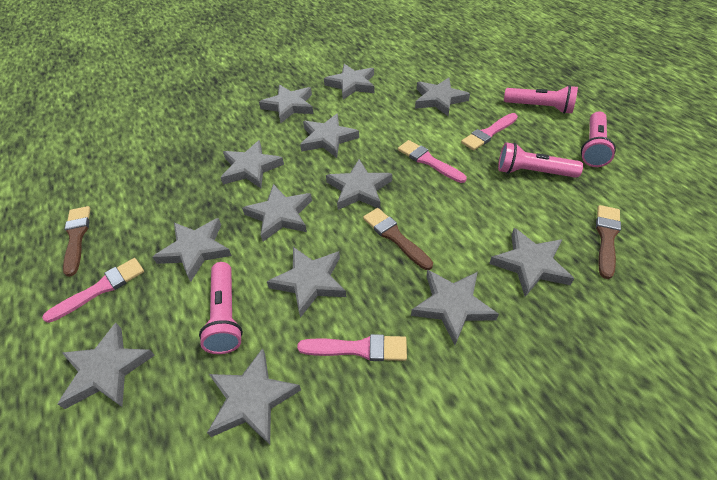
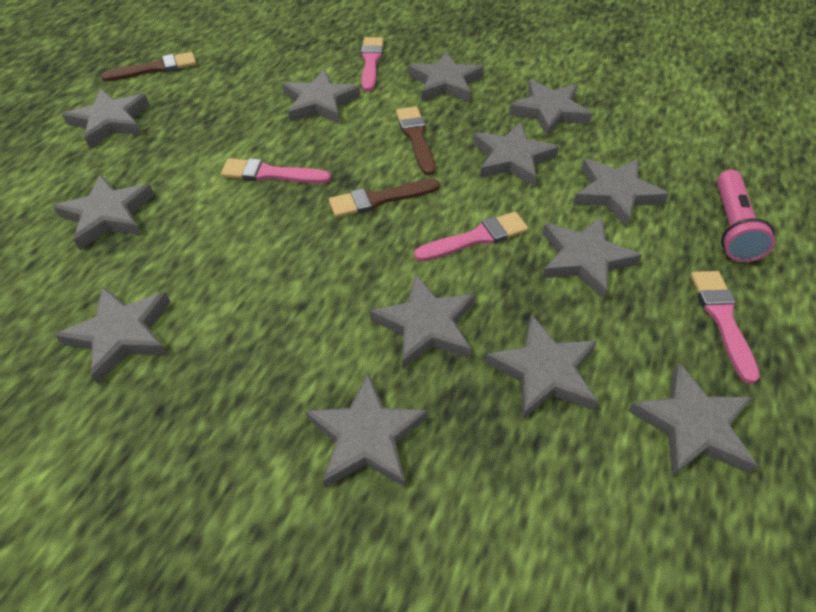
pink flashlight: 4 -> 1

